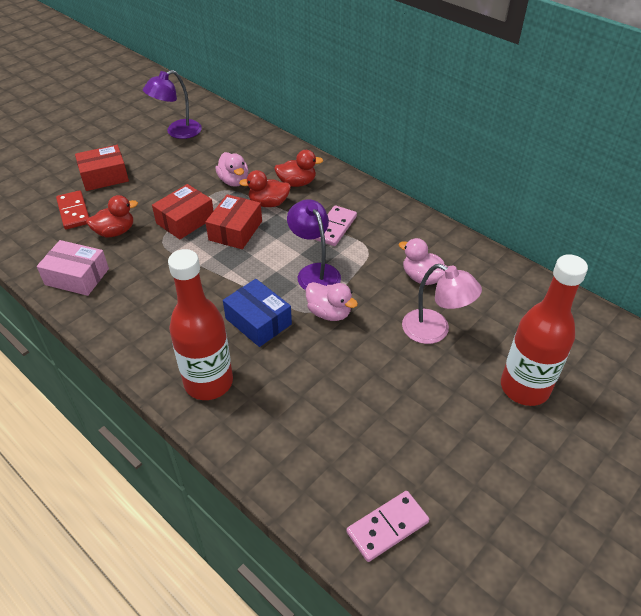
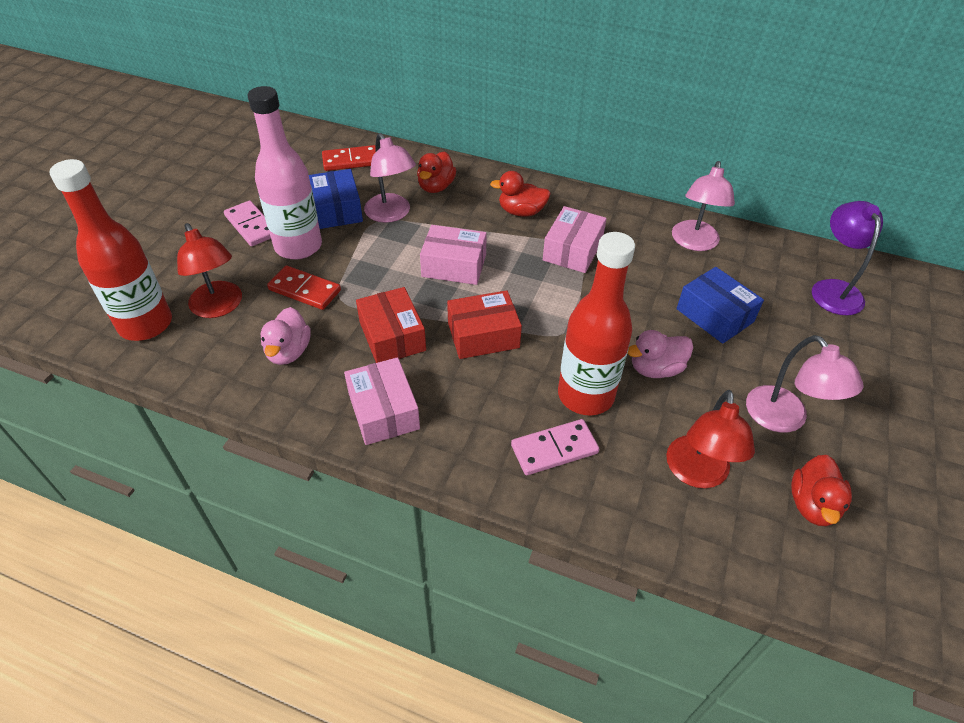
blue box: 1 -> 2
pink bottle: 0 -> 1
pink box: 1 -> 3
pink duck: 3 -> 2
pink lamp: 1 -> 3
purple lamp: 2 -> 1
red box: 3 -> 2
red domino: 1 -> 2
red lamp: 0 -> 2

